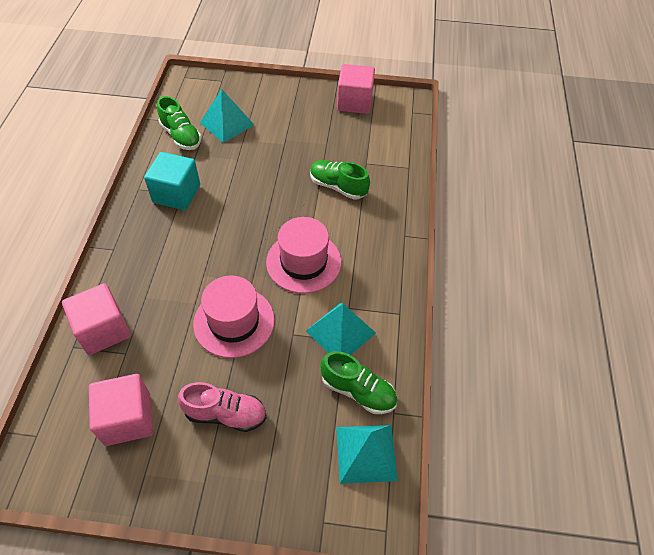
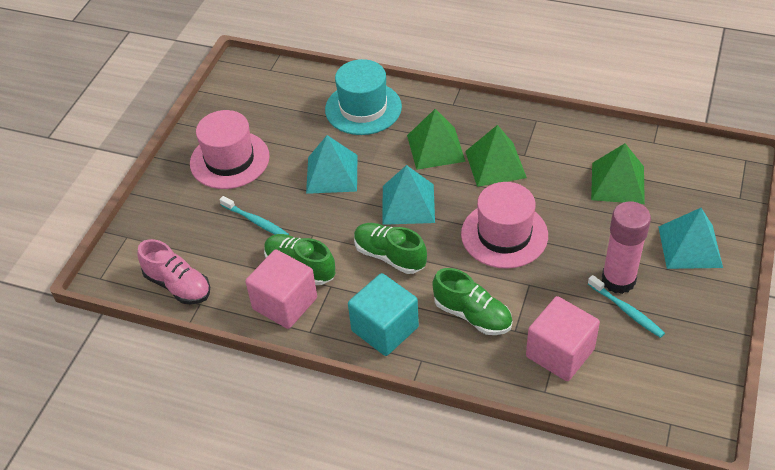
green pyramid: 0 -> 3
pink cube: 3 -> 2
pink glue stick: 0 -> 1
turquoise hat: 0 -> 1
turquoise toothbrush: 0 -> 2

